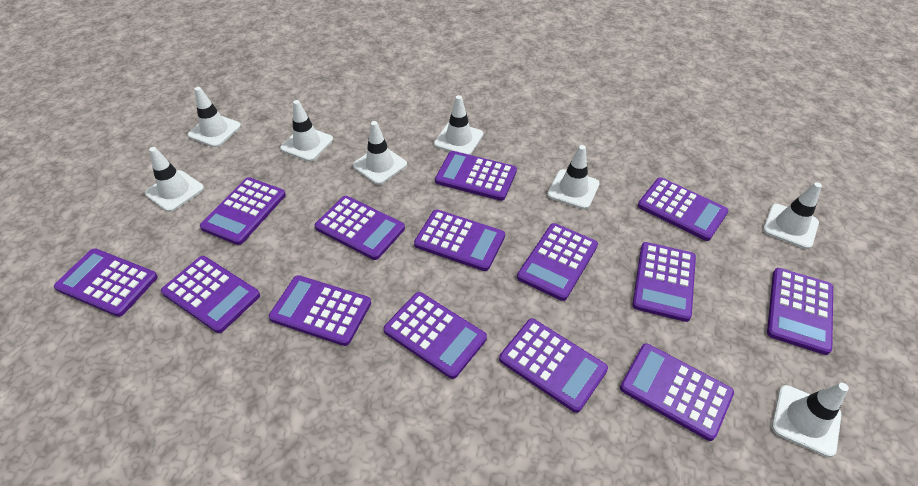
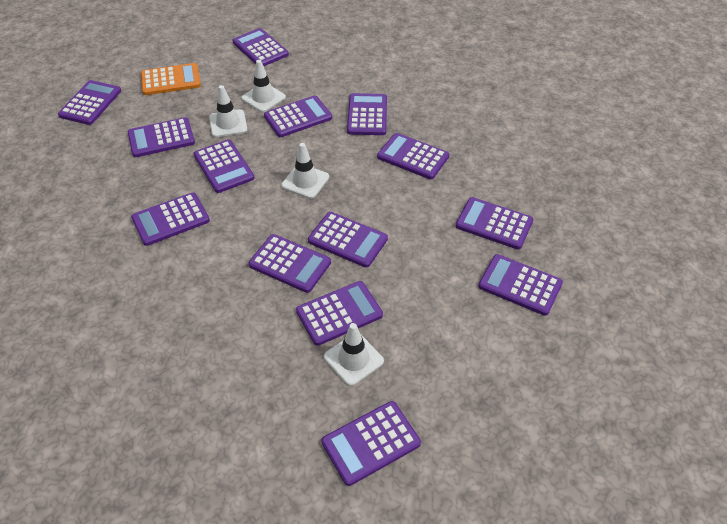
orange calculator: 0 -> 1
white traffic cone: 8 -> 4

